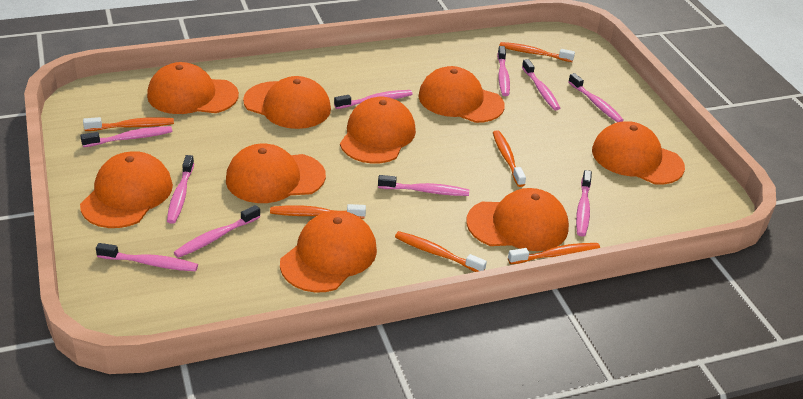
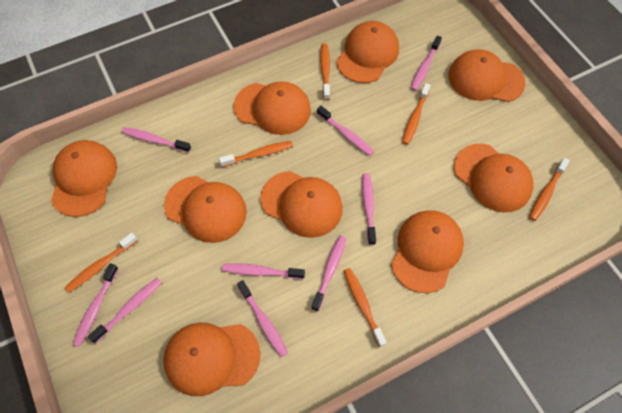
pink toothbrush: 10 -> 9

